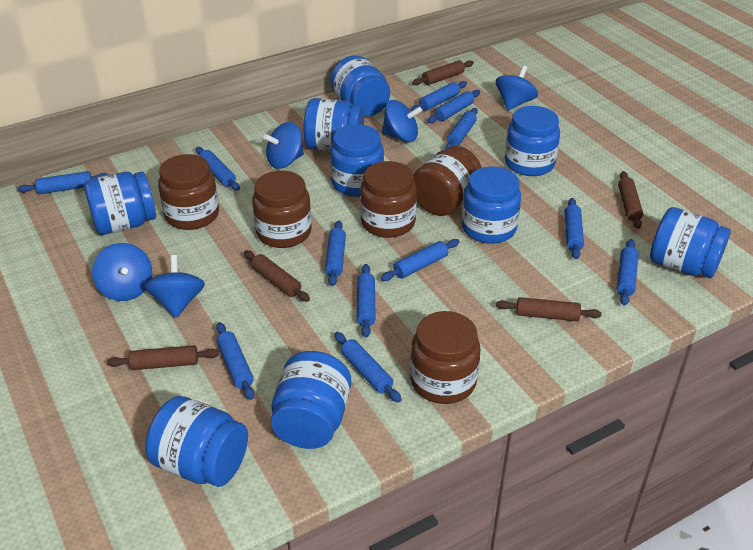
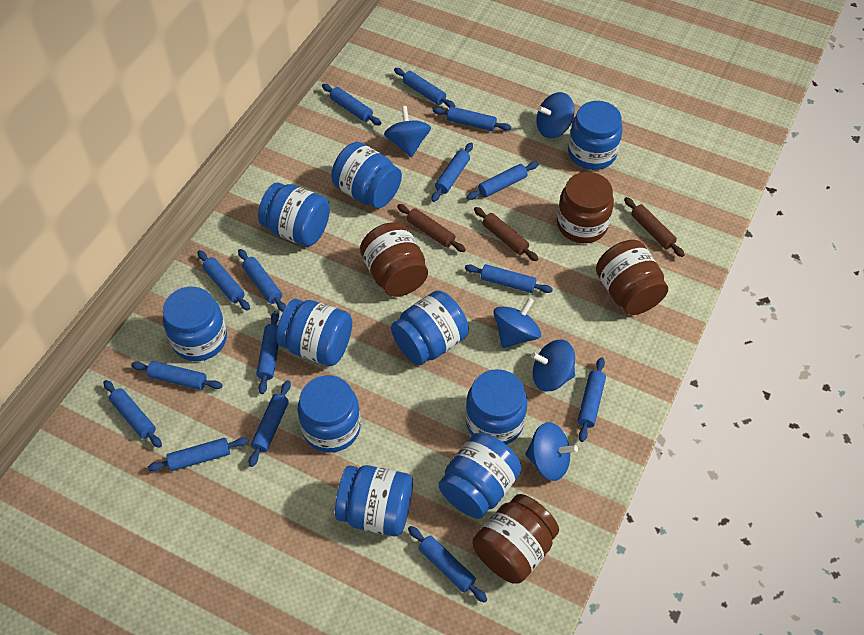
blue jar: 9 -> 10
blue rolling pin: 12 -> 15
brown jar: 5 -> 4
brown rolling pin: 5 -> 3

